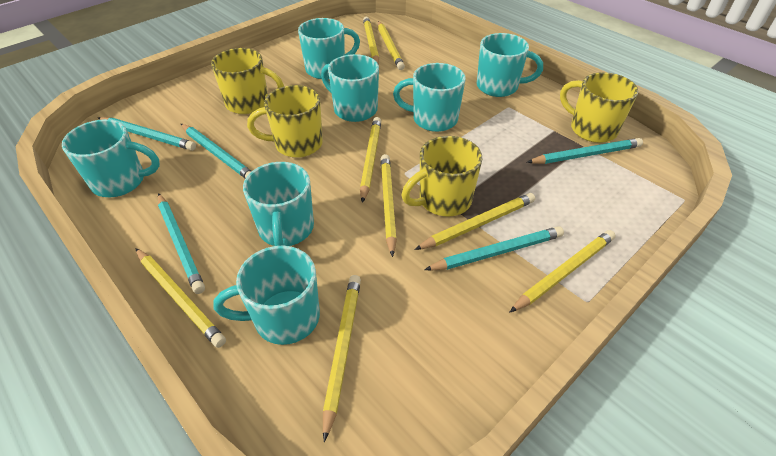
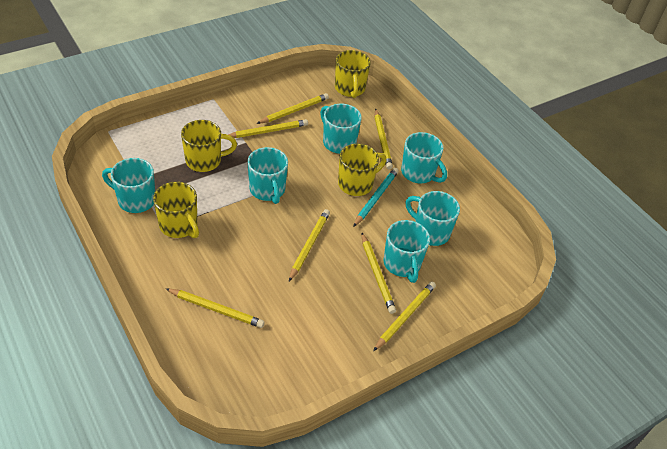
turquoise mug: 7 -> 6
turquoise pencil: 5 -> 1
yellow pencil: 8 -> 7

